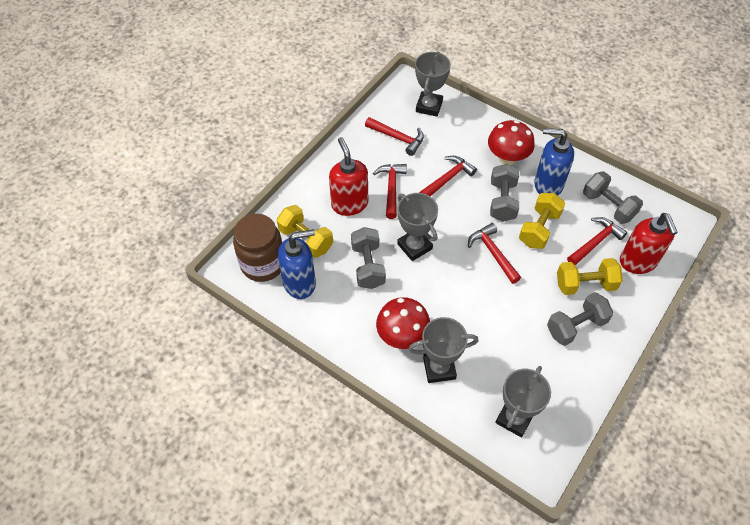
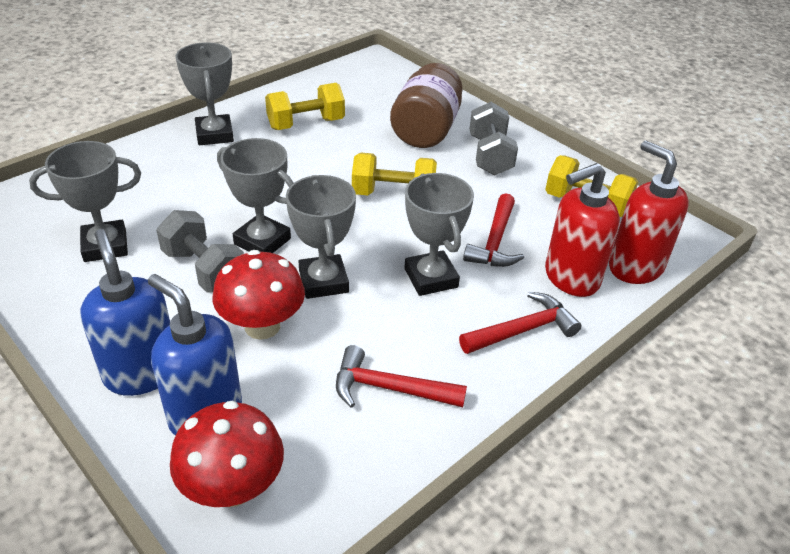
grey dumbbell: 4 -> 2
grey trophy: 4 -> 5
red hammer: 5 -> 3

